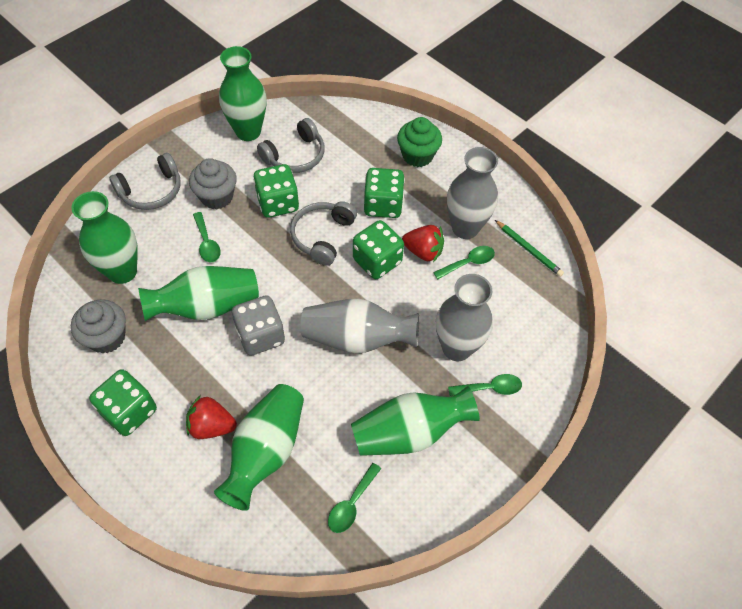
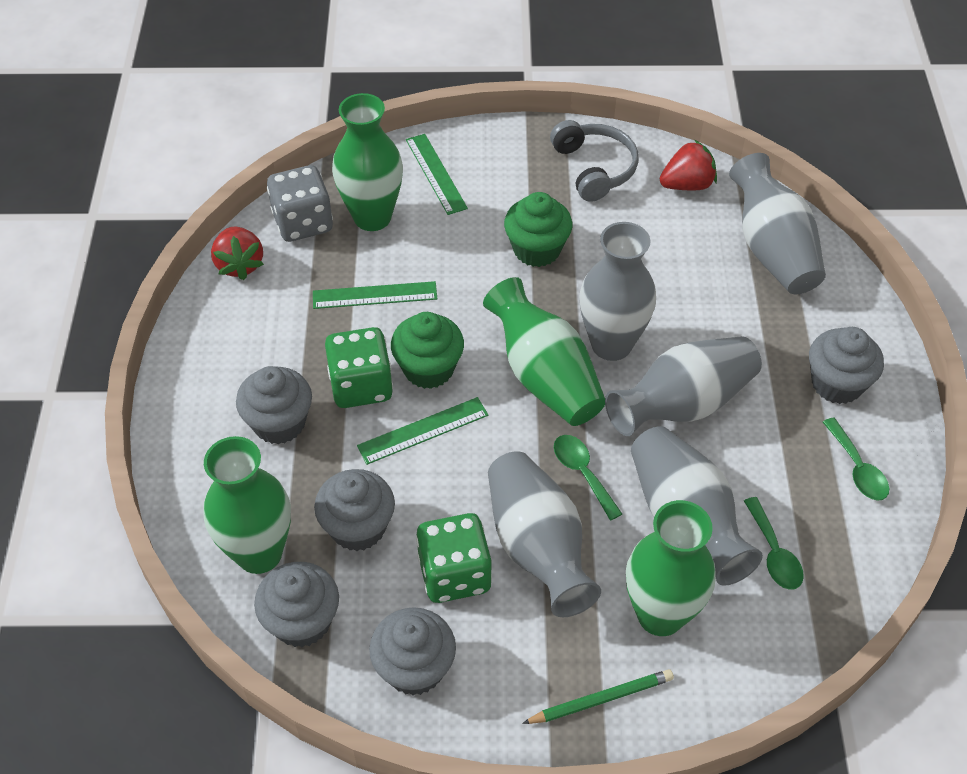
green cupcake: 1 -> 2
green dice: 4 -> 2
green ruler: 0 -> 3
green spoon: 4 -> 3
green vase: 5 -> 4
grey cupcake: 2 -> 5
grey headphones: 3 -> 1
grey vase: 3 -> 5

